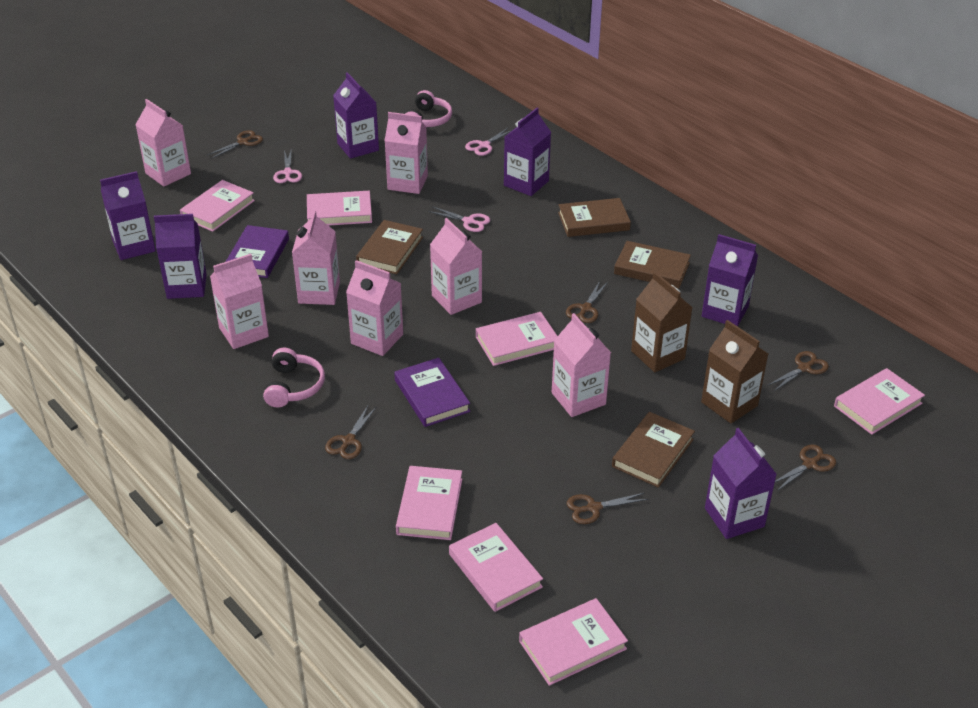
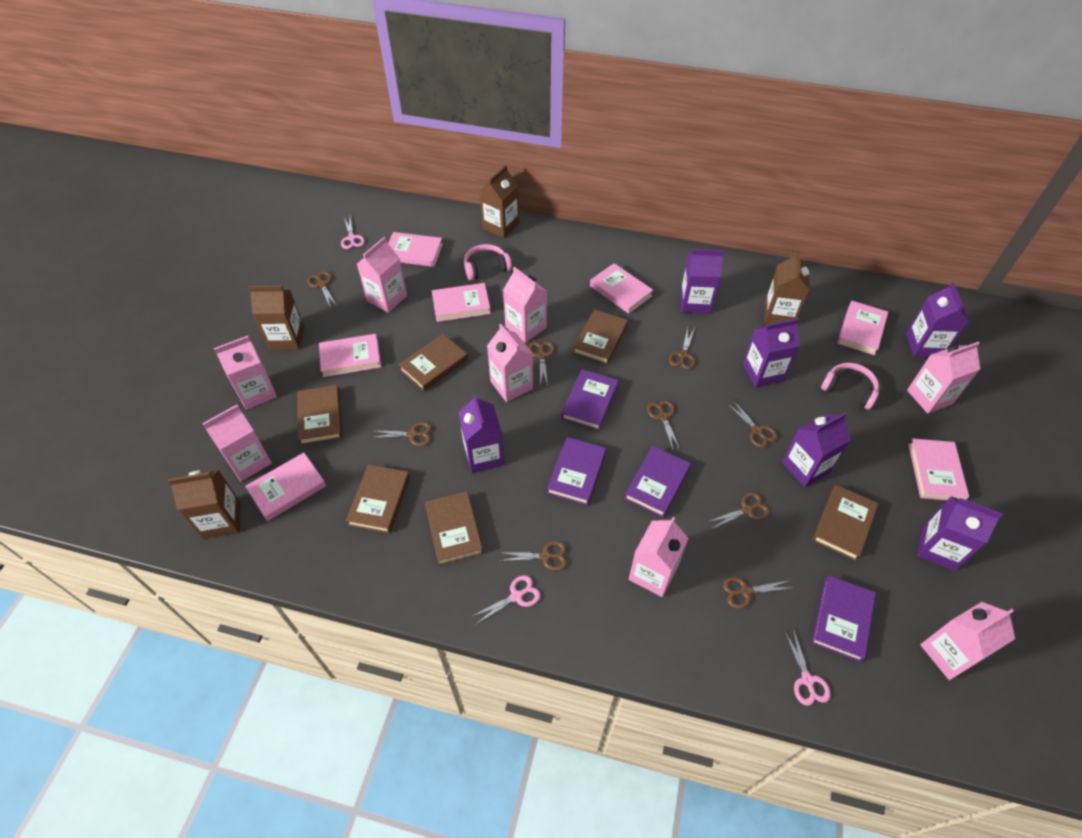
brown book: 4 -> 6
brown carton: 2 -> 4
brown scissors: 6 -> 9
pink carton: 7 -> 8
purple book: 2 -> 4

